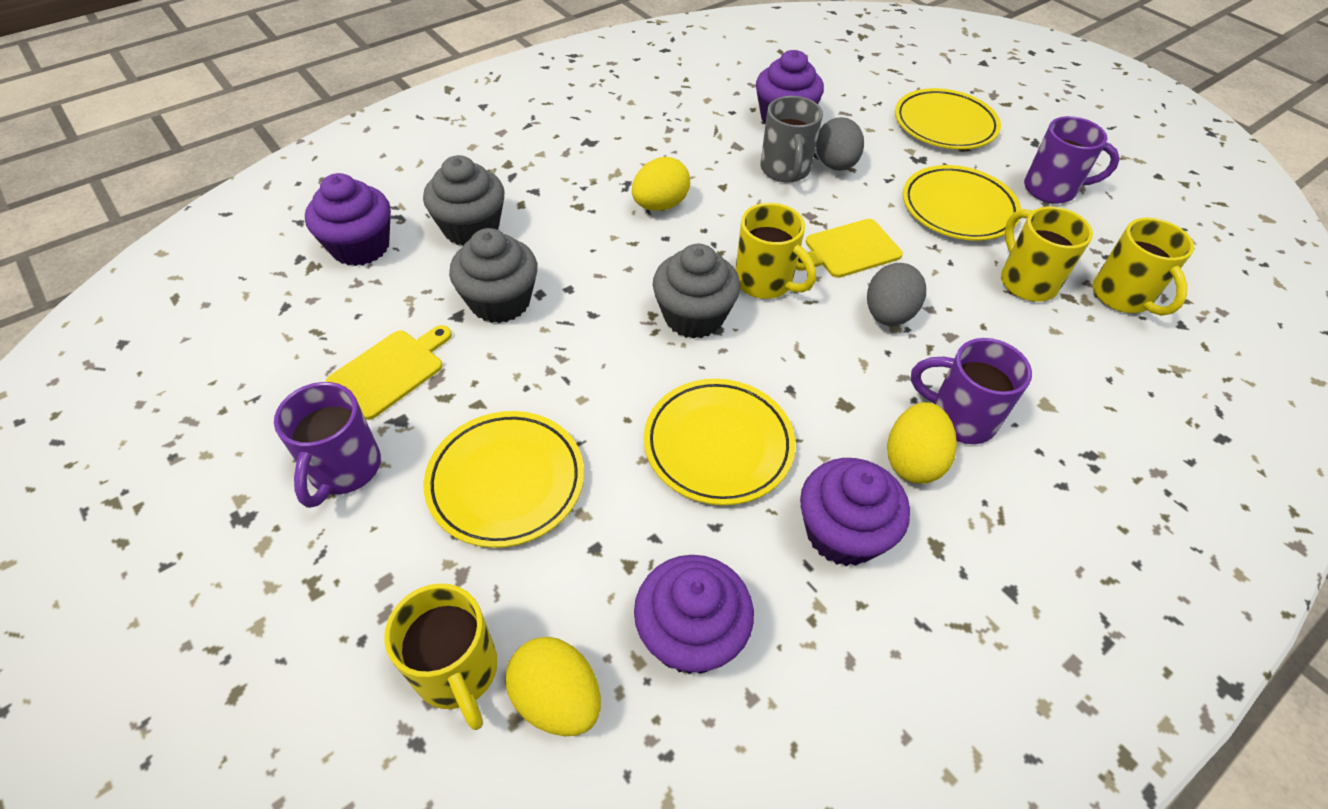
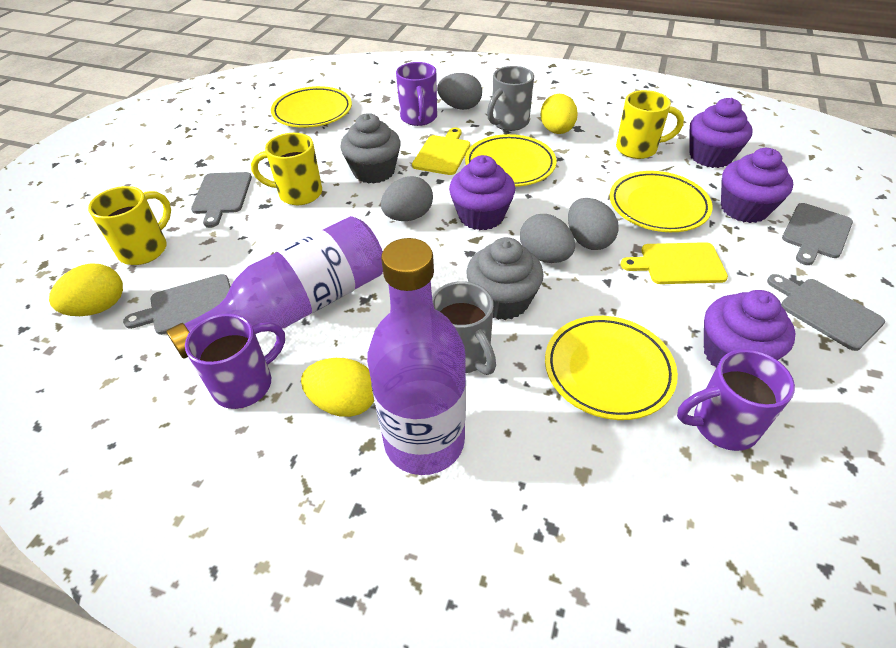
grey cupcake: 3 -> 2
grey cutting board: 0 -> 4
grey egg: 2 -> 4
grey mug: 1 -> 2
purple bottle: 0 -> 2
yellow mug: 4 -> 3

